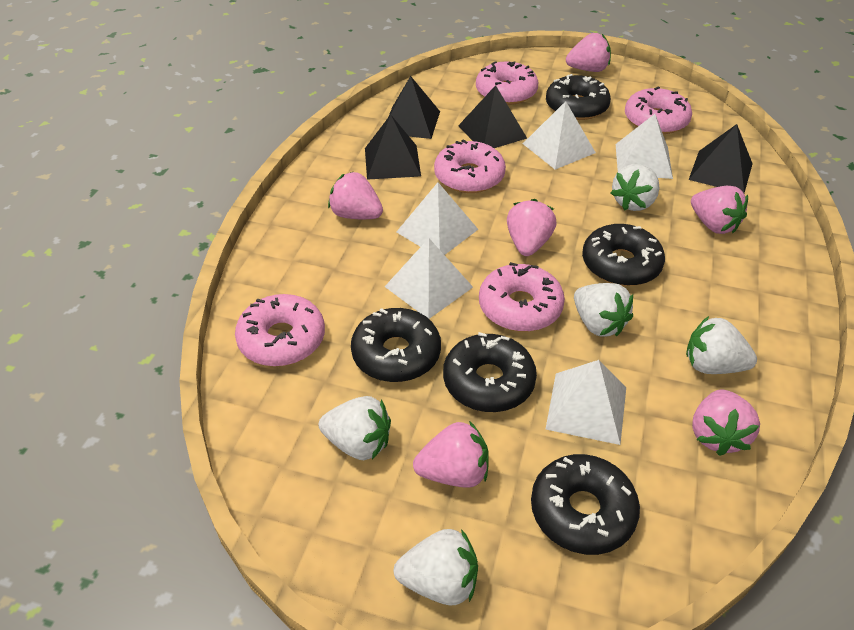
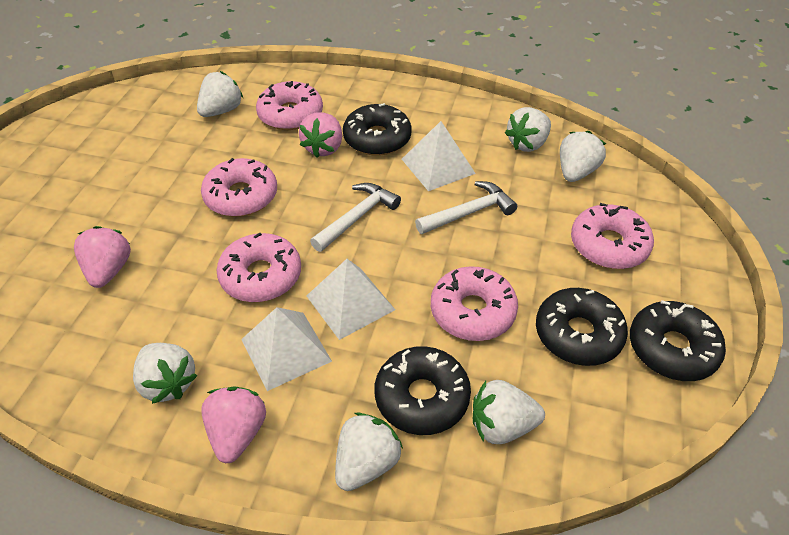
black donut: 5 -> 4
black pyramid: 4 -> 0
pink strawberry: 6 -> 3
white hammer: 0 -> 2
white pyramid: 5 -> 3
white strawberry: 5 -> 6

